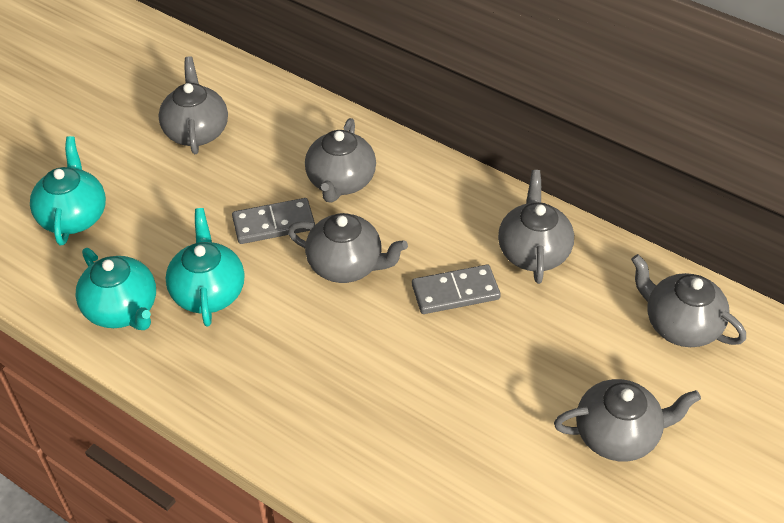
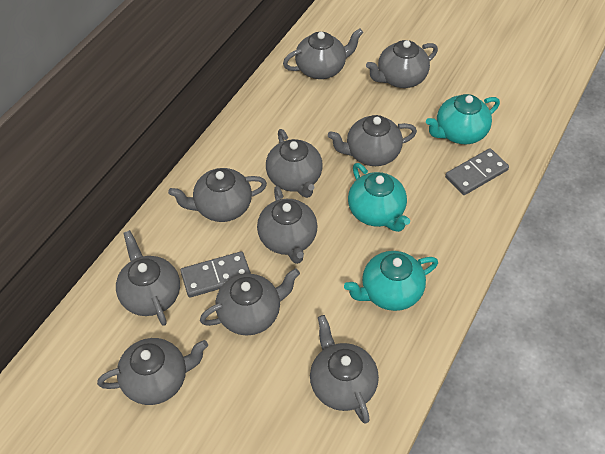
grey teapot: 6 -> 10

